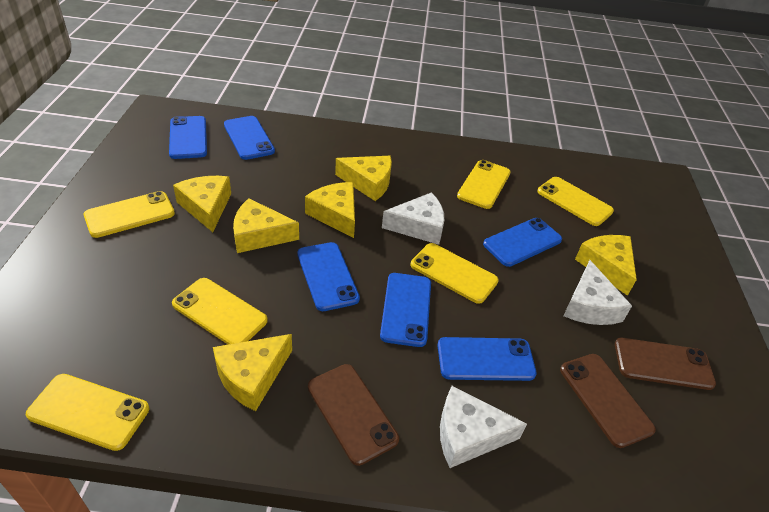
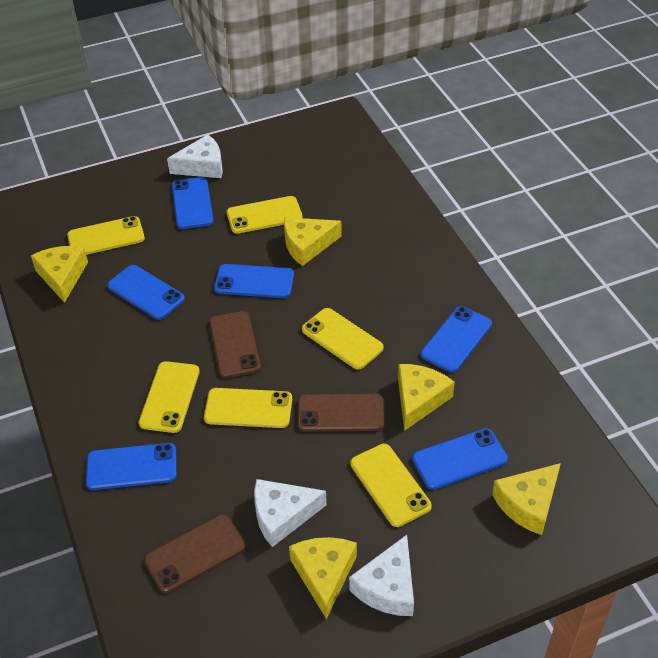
yellow cheese: 6 -> 5

